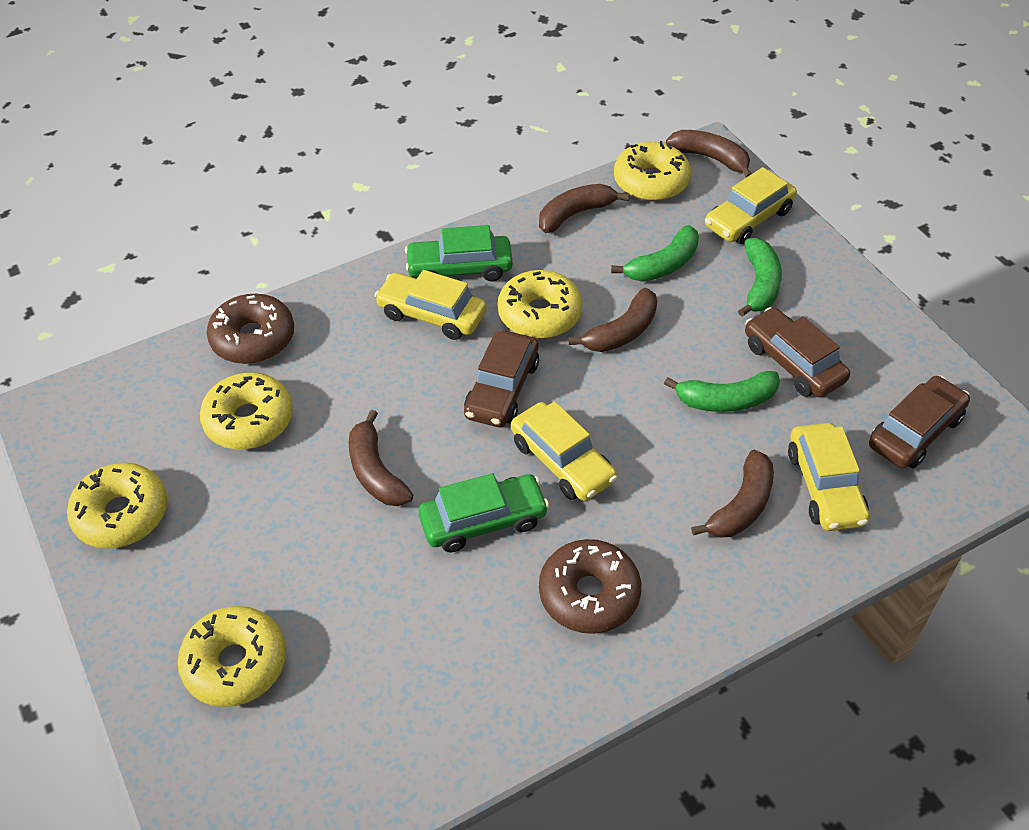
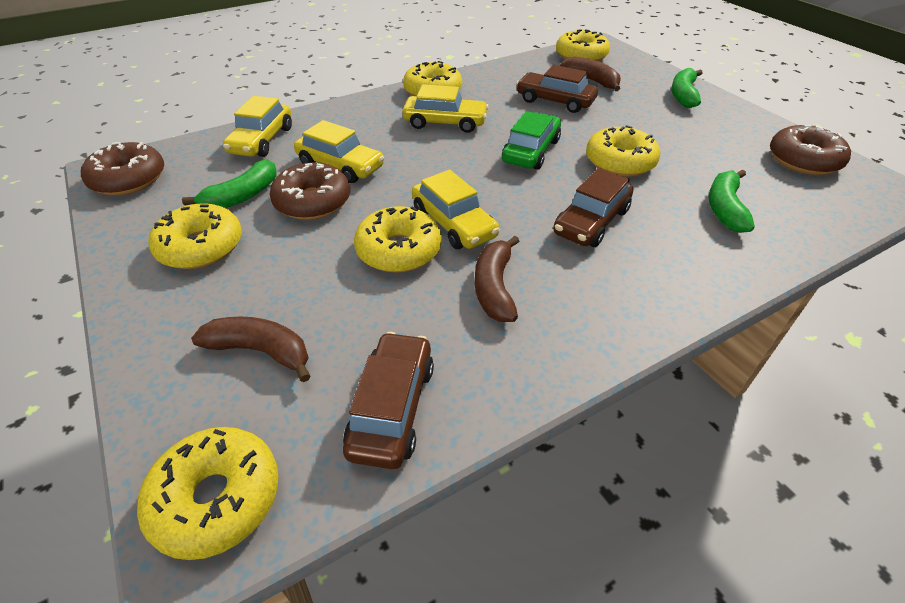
brown banana: 5 -> 3
brown donut: 2 -> 3
green car: 2 -> 1
yellow donut: 5 -> 6

